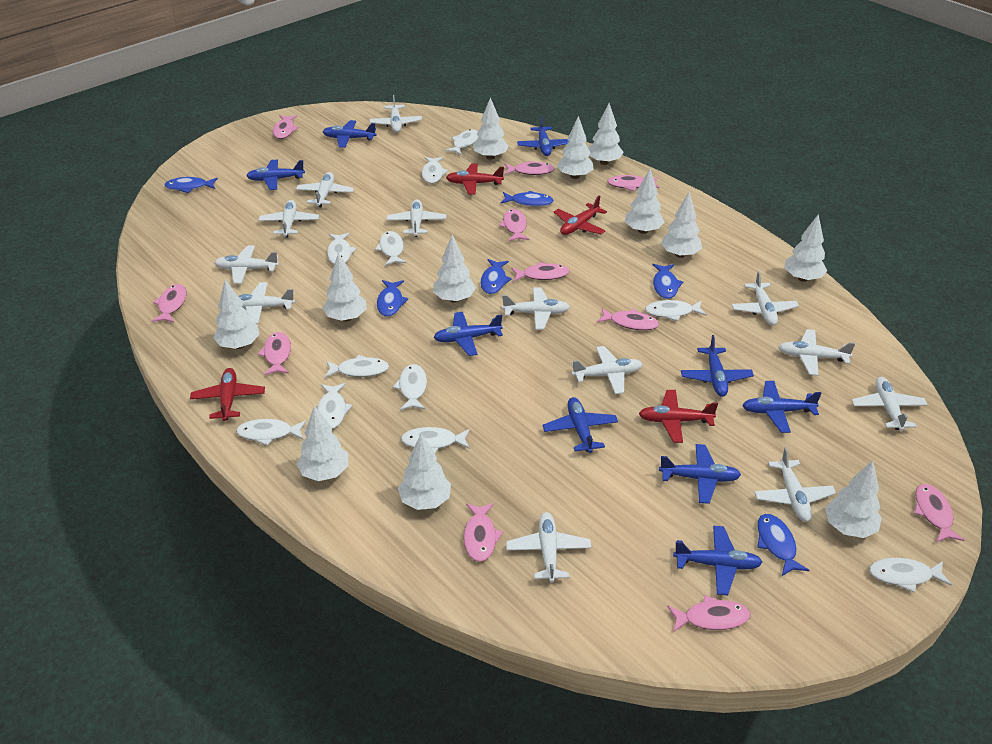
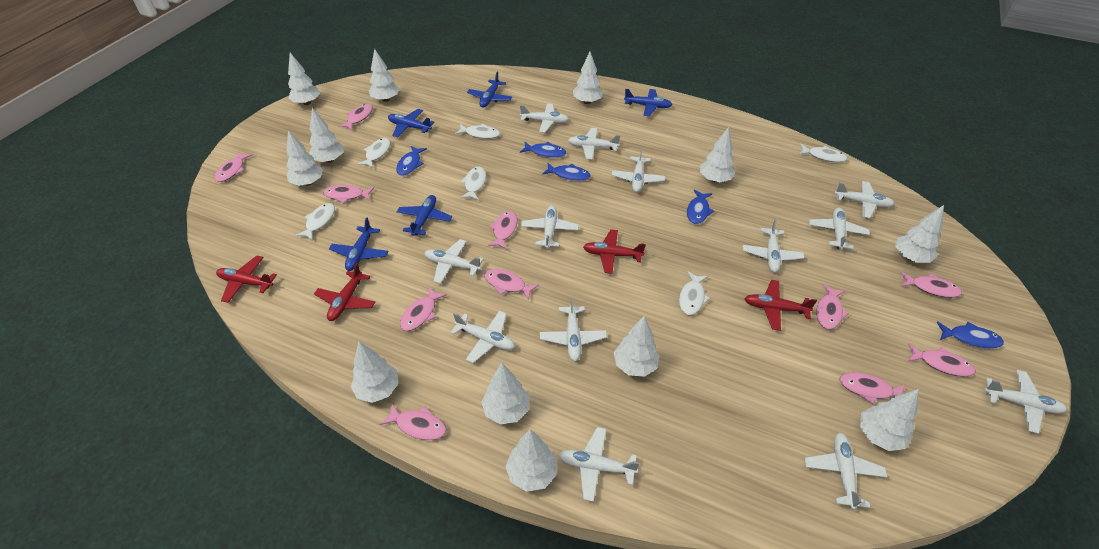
blue fish: 6 -> 5
blue plane: 9 -> 5
white fish: 11 -> 6

